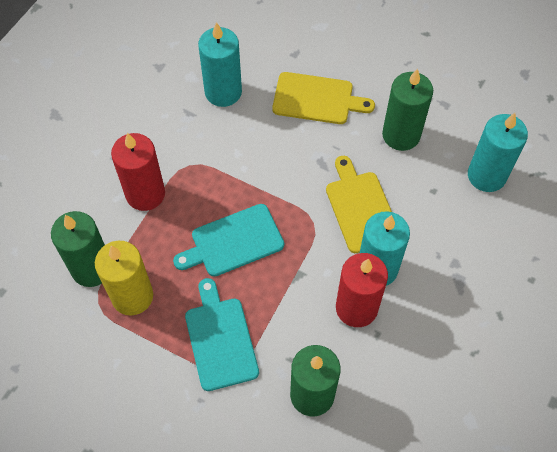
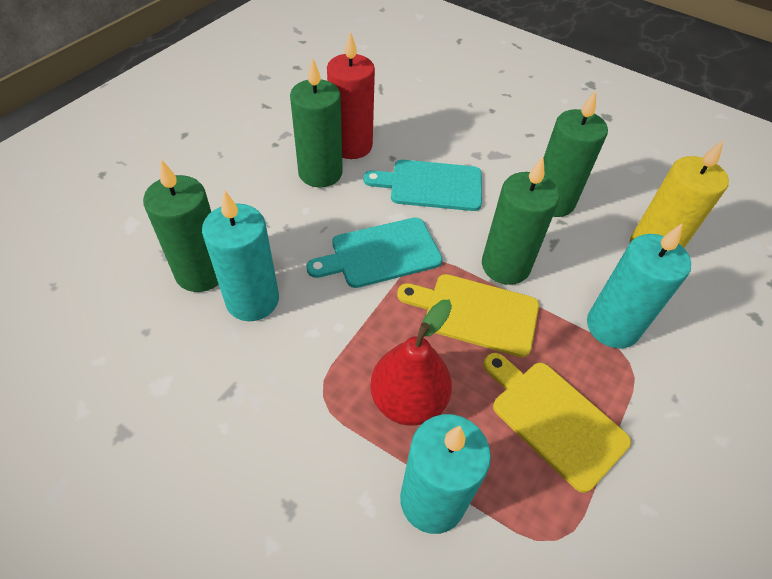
green candle: 3 -> 4
red candle: 2 -> 1
red pear: 0 -> 1

